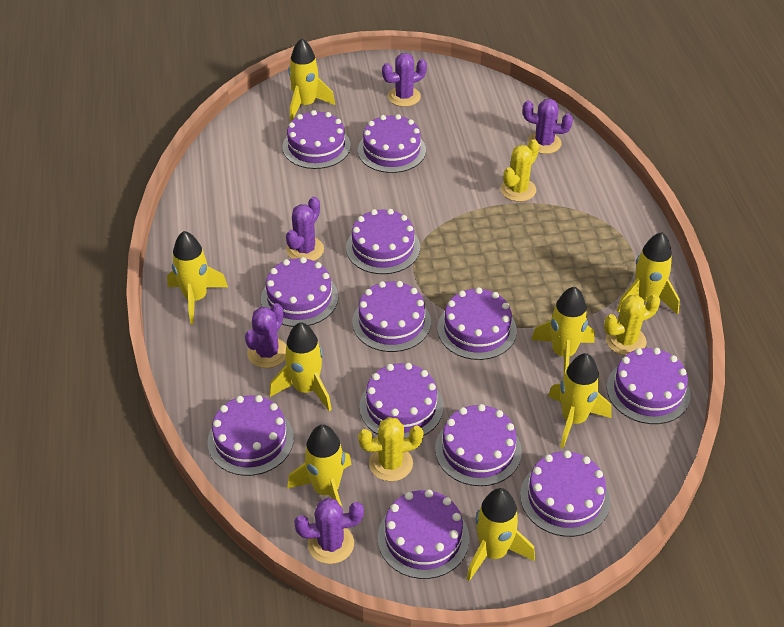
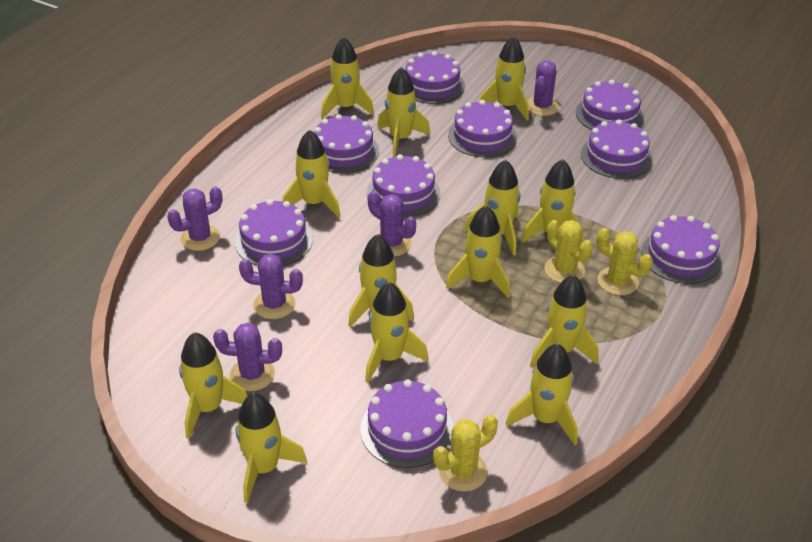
purple cake: 12 -> 9
yellow rocket: 8 -> 13

